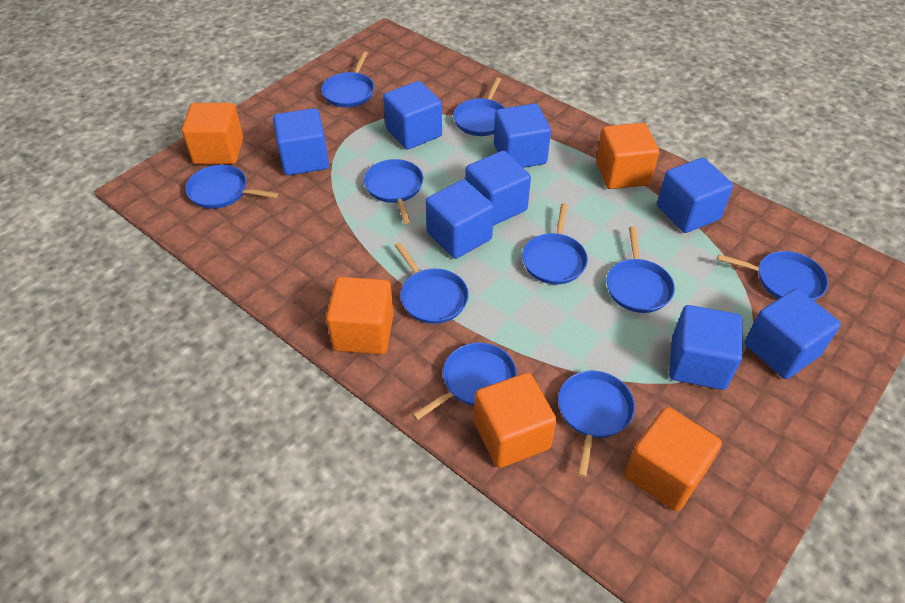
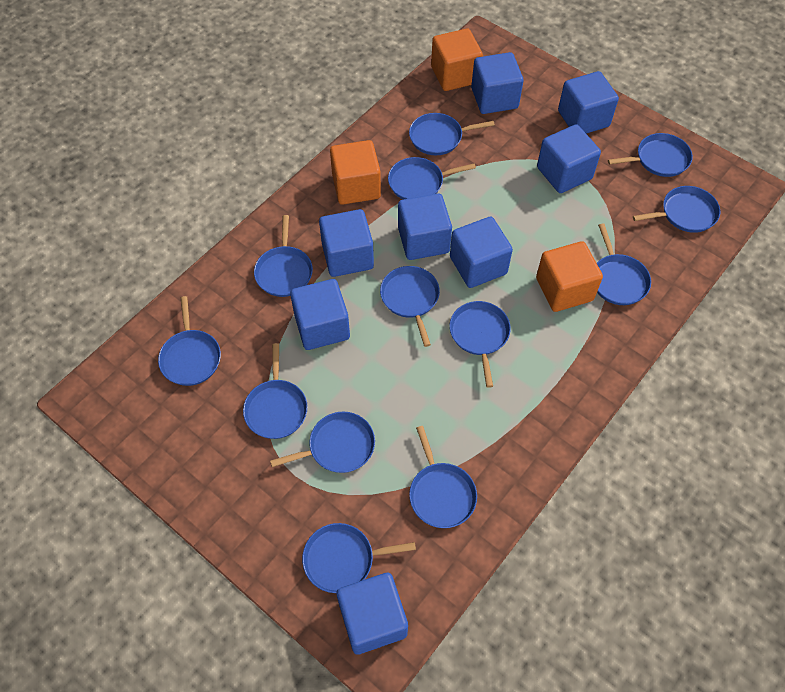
blue pan: 10 -> 13
orange cube: 5 -> 3

